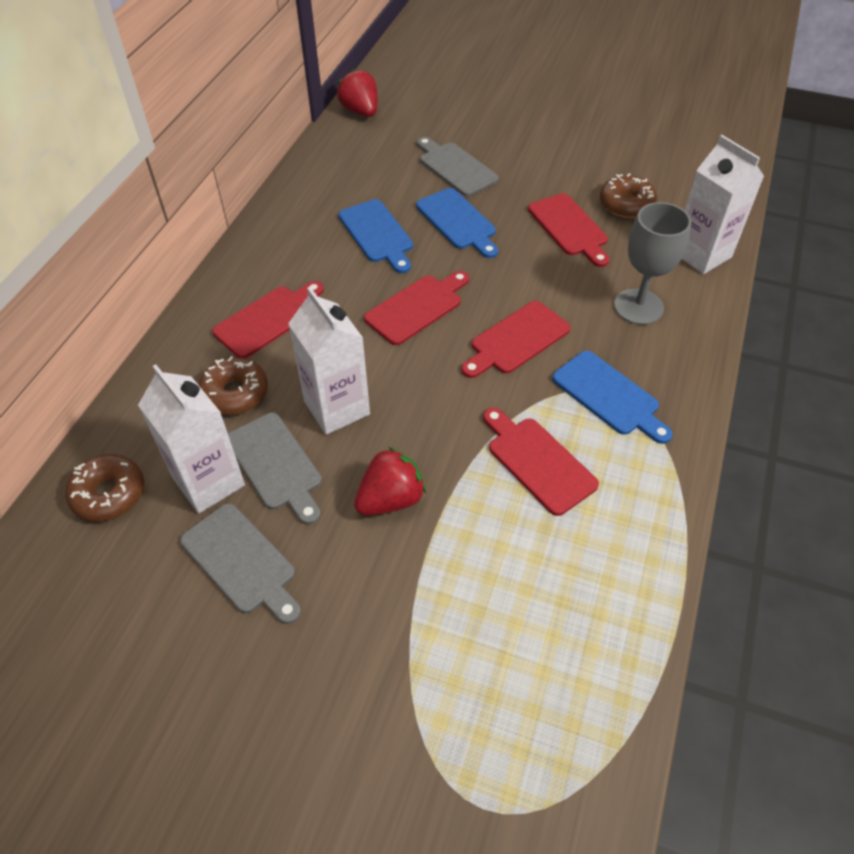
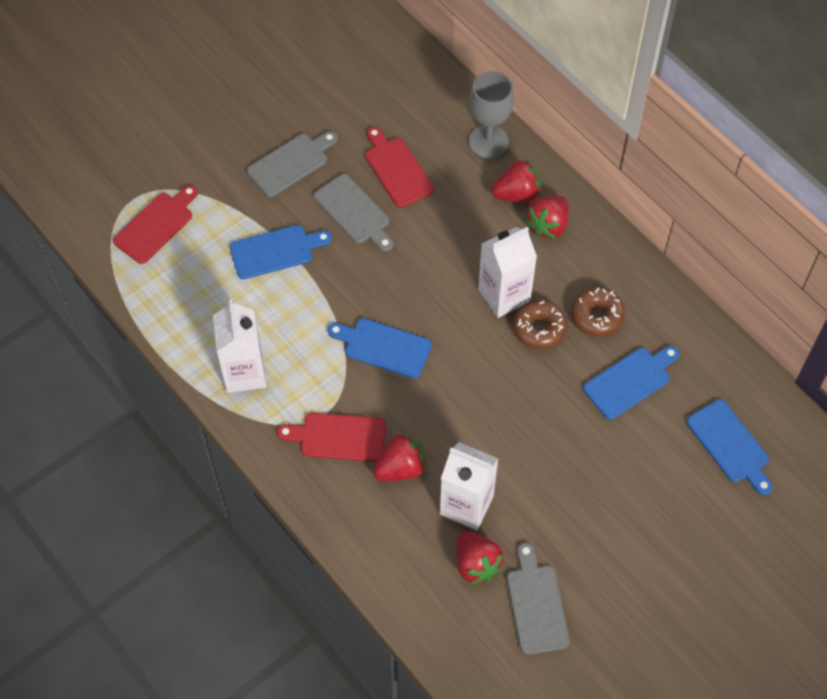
blue cutting board: 3 -> 4
brown donut: 3 -> 2
red cutting board: 5 -> 3
red strawberry: 2 -> 4

